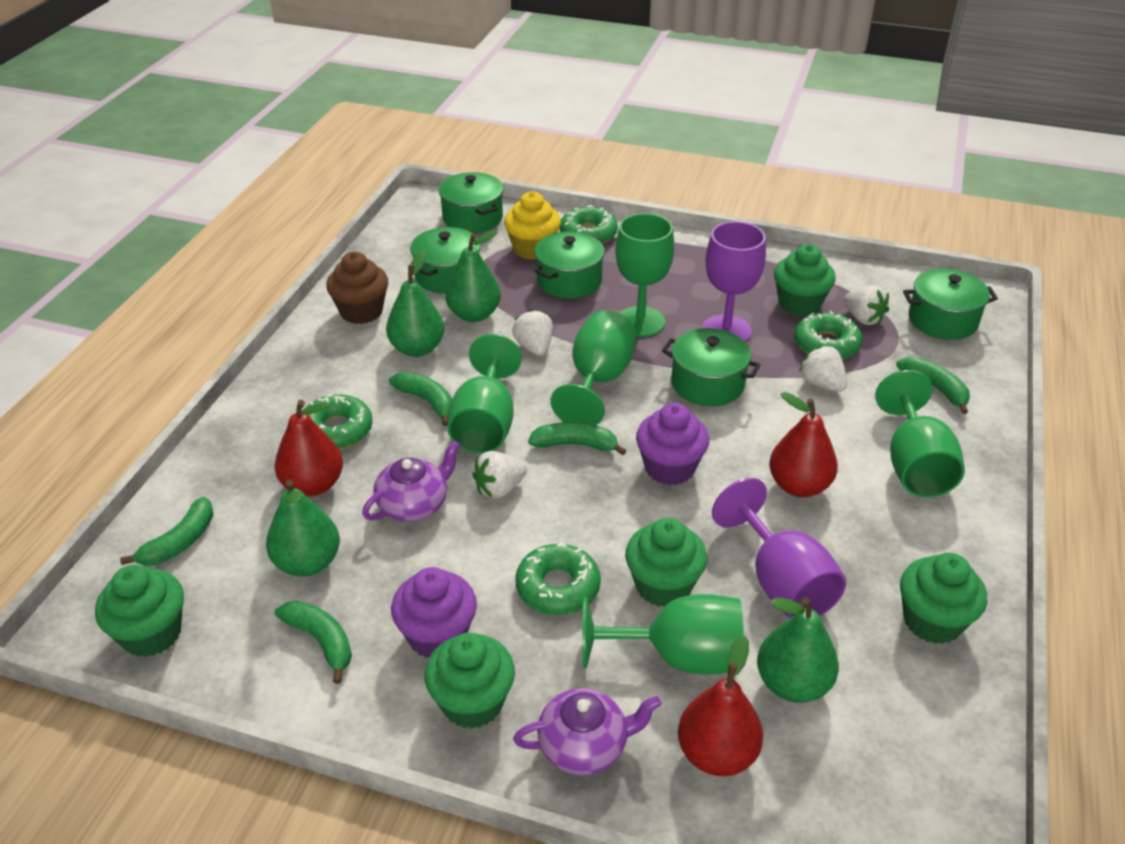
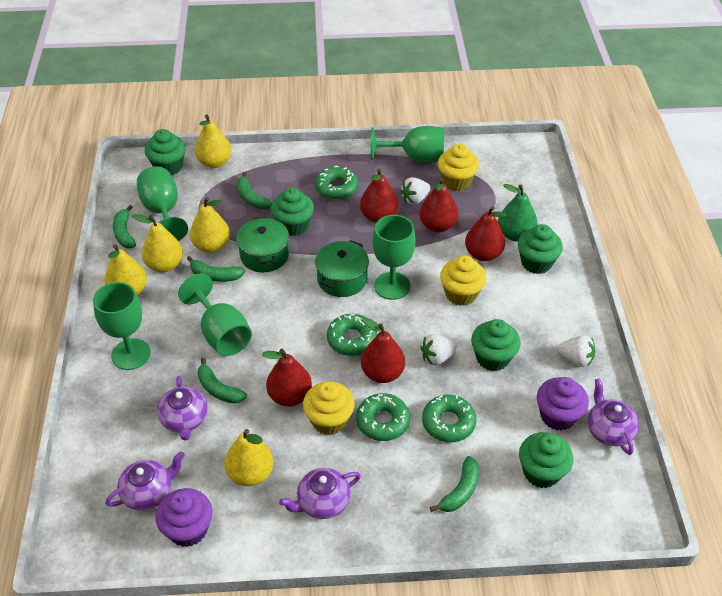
brown cupcake: 1 -> 0
green pear: 4 -> 1
green pot: 5 -> 2
purple goblet: 2 -> 0
purple teapot: 2 -> 4
red pear: 3 -> 5
white strawberry: 4 -> 3
yellow cupcake: 1 -> 3
yellow pear: 0 -> 5

